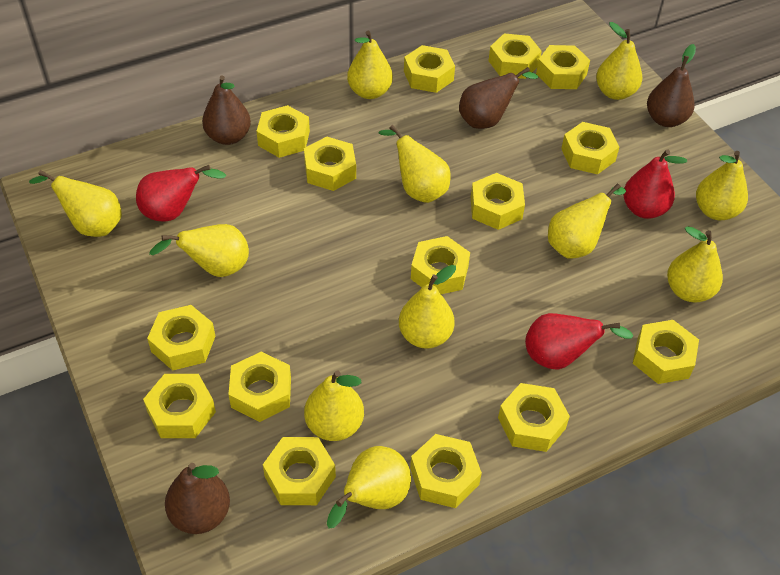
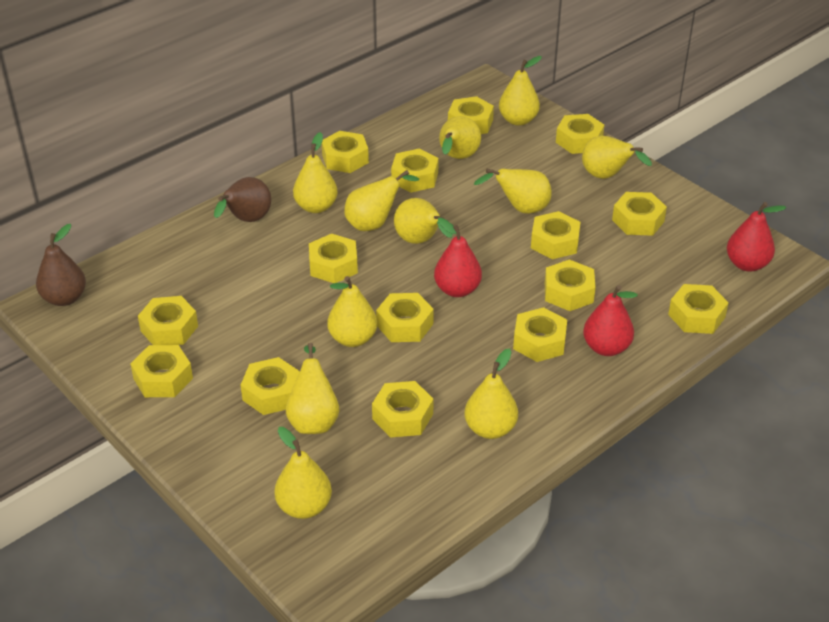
brown pear: 4 -> 2

